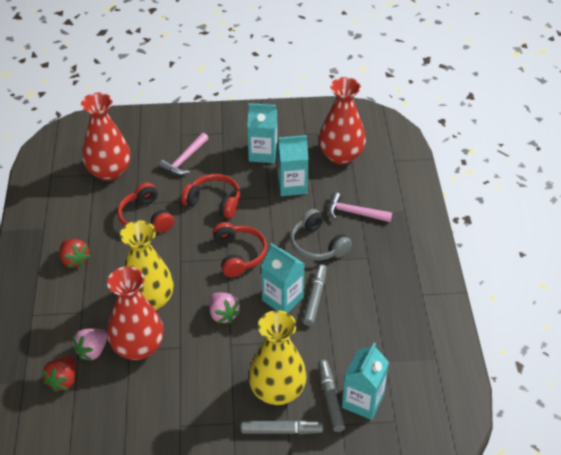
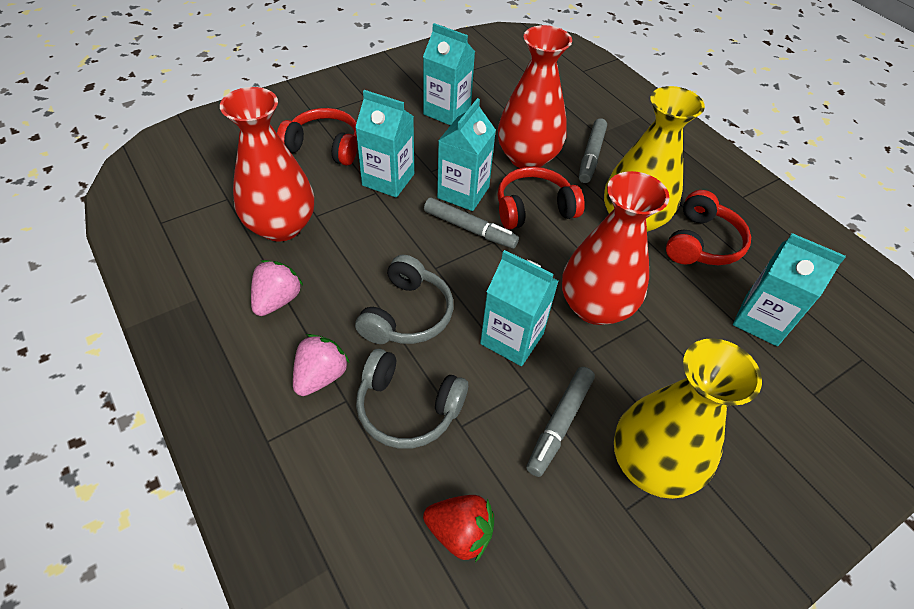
grey headphones: 1 -> 2
pink hammer: 2 -> 0
red strawberry: 2 -> 1
turquoise carton: 4 -> 5

